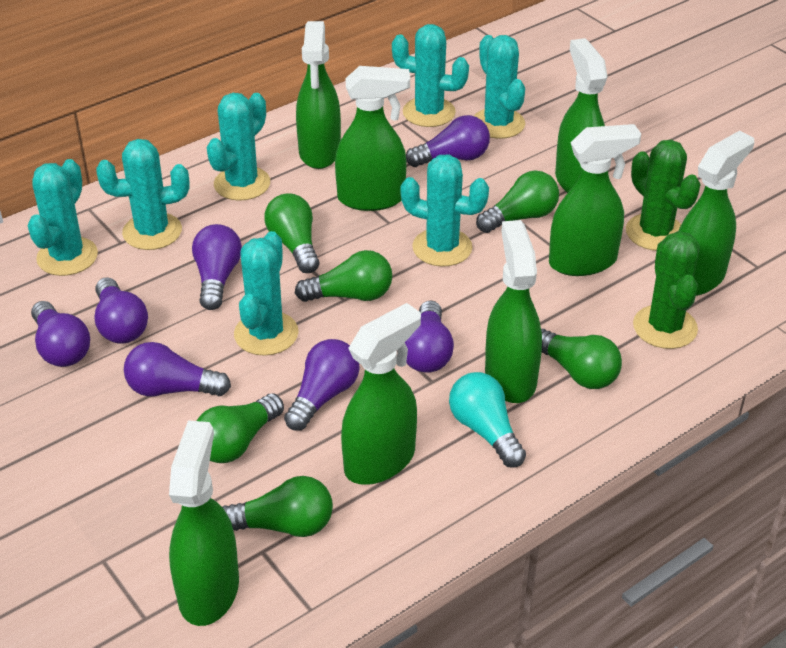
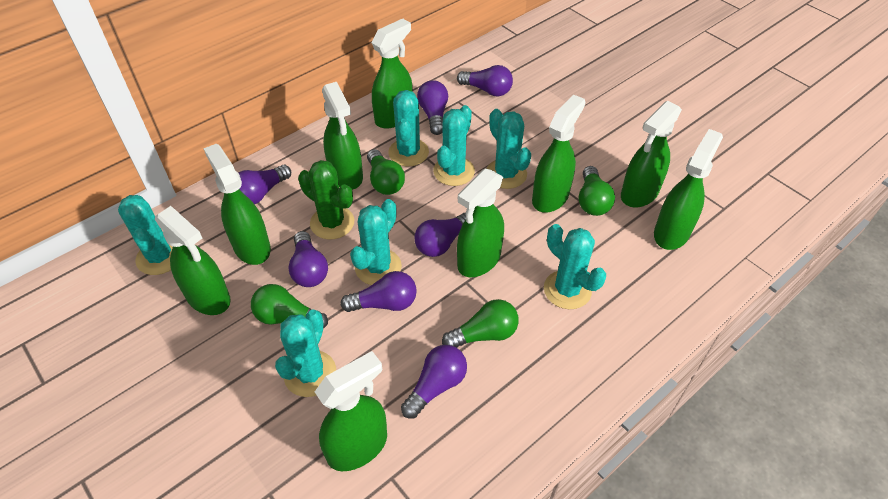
green cactus: 2 -> 1
green light bulb: 6 -> 4
green spray bottle: 8 -> 9
turquoise light bulb: 1 -> 0

